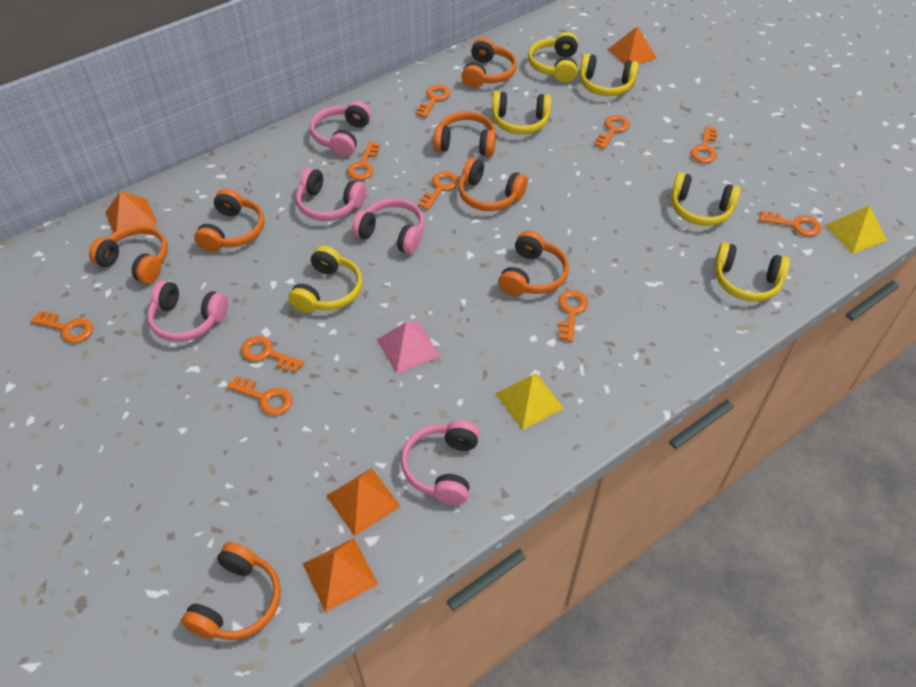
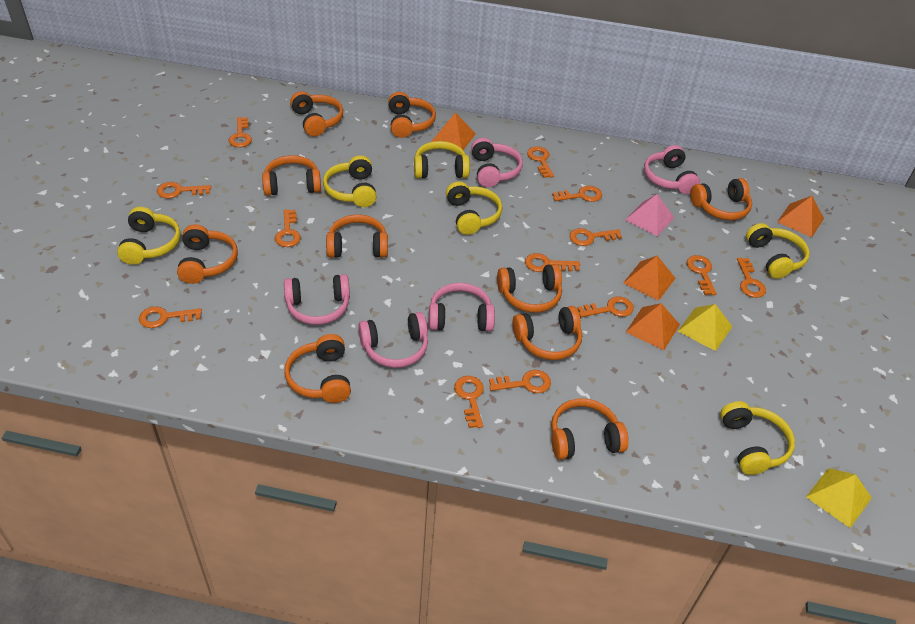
orange headphones: 7 -> 10
orange key: 10 -> 13

